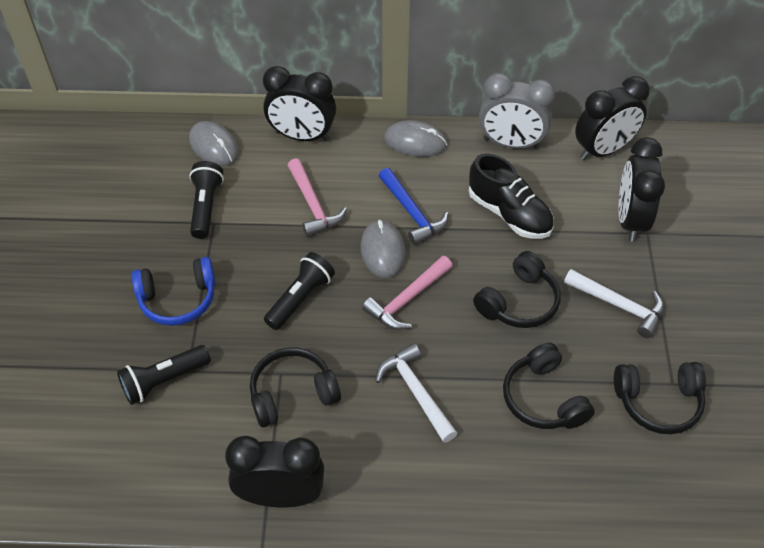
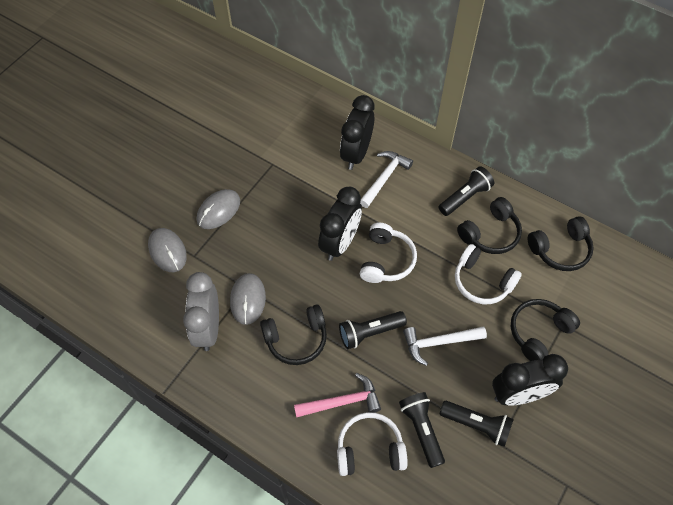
black clock: 4 -> 3
black flashlight: 3 -> 4
black shoe: 1 -> 0
blue hammer: 1 -> 0
blue headphones: 1 -> 0
pink hammer: 2 -> 1
white headphones: 0 -> 3

